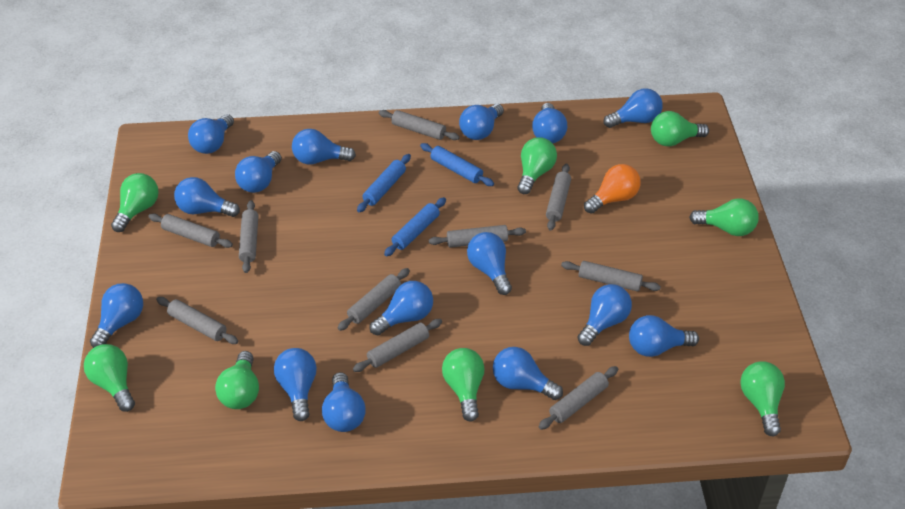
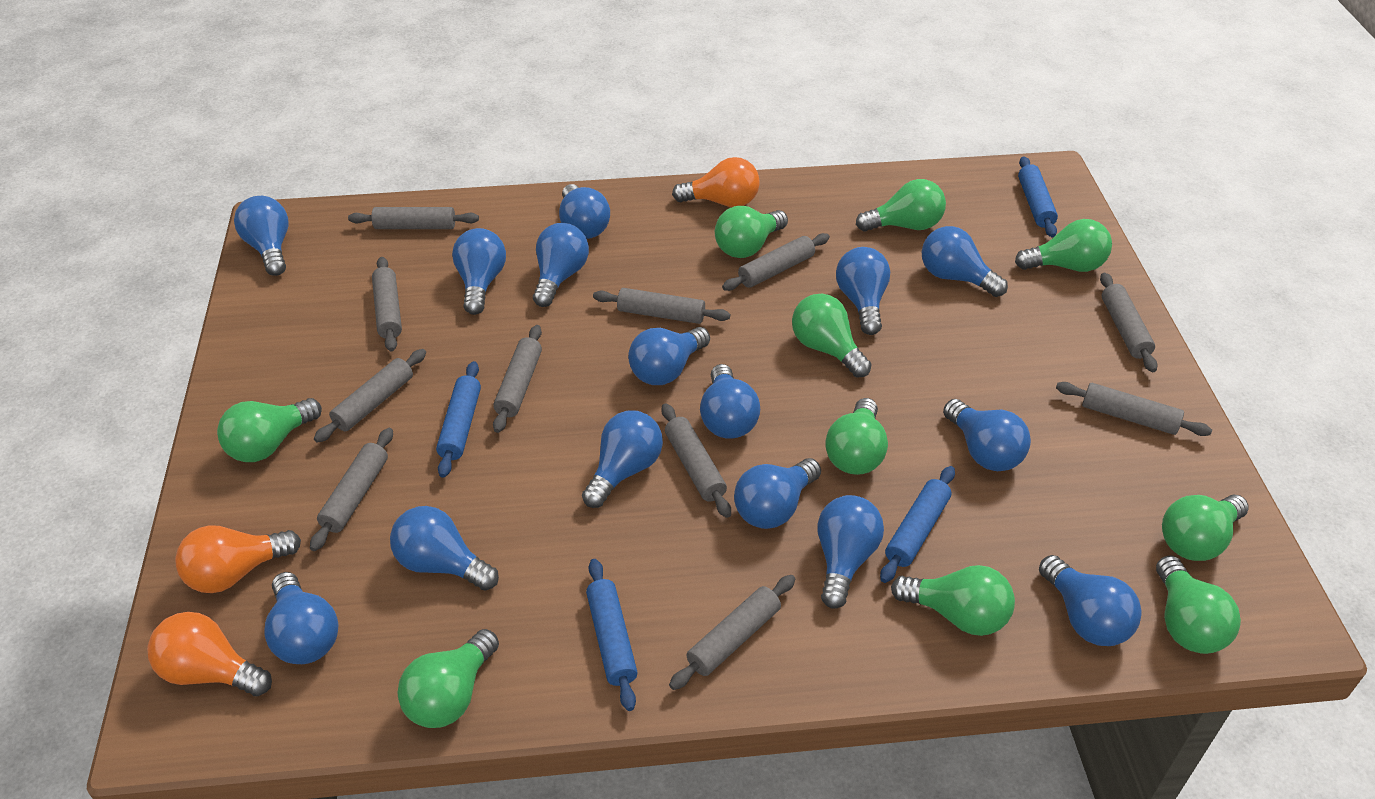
blue rolling pin: 3 -> 4
green light bulb: 8 -> 10
grey rolling pin: 10 -> 11
orange light bulb: 1 -> 3

